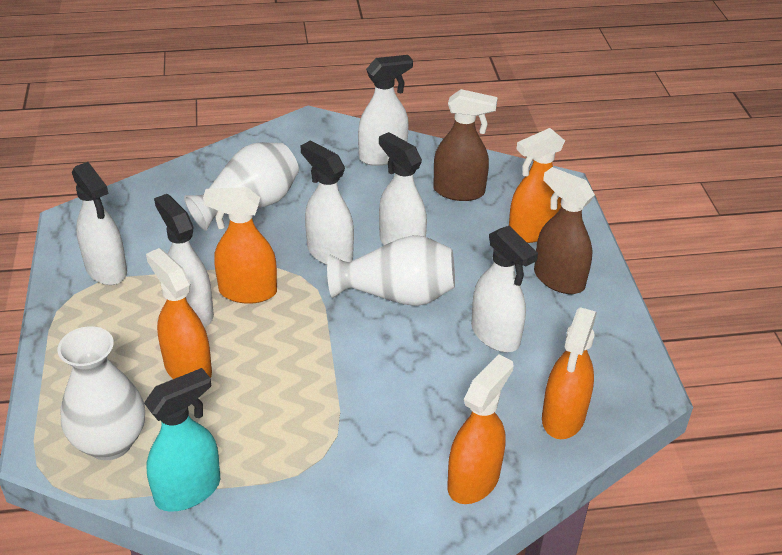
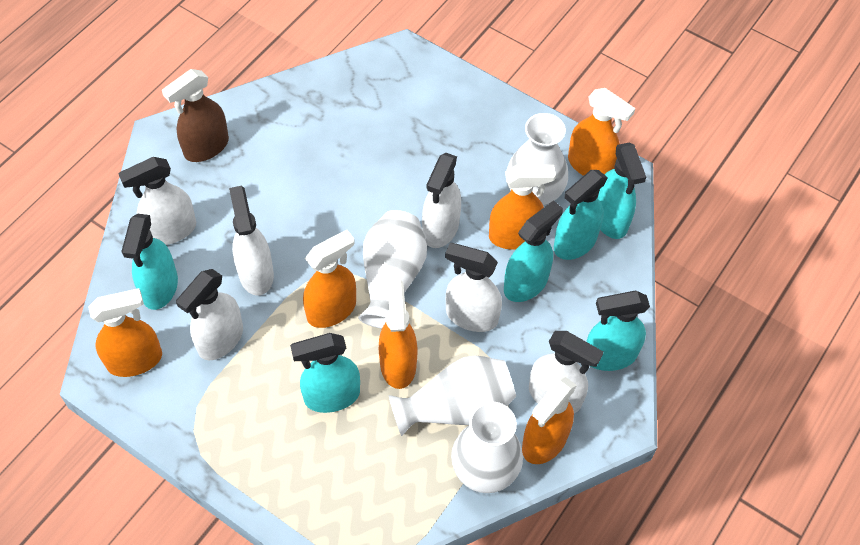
brown spray bottle: 2 -> 1
orange spray bottle: 5 -> 6
turquoise spray bottle: 1 -> 6
white vase: 3 -> 4

